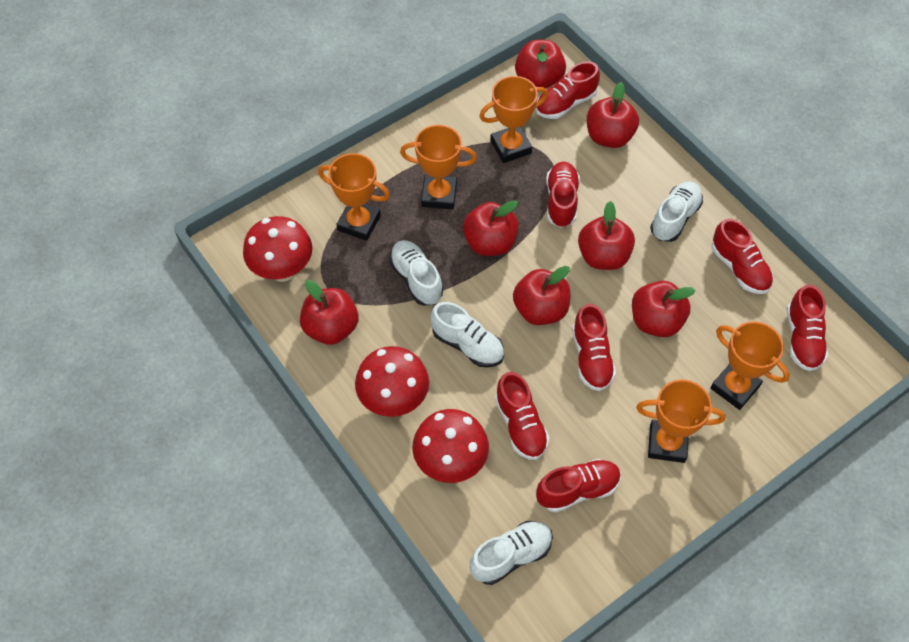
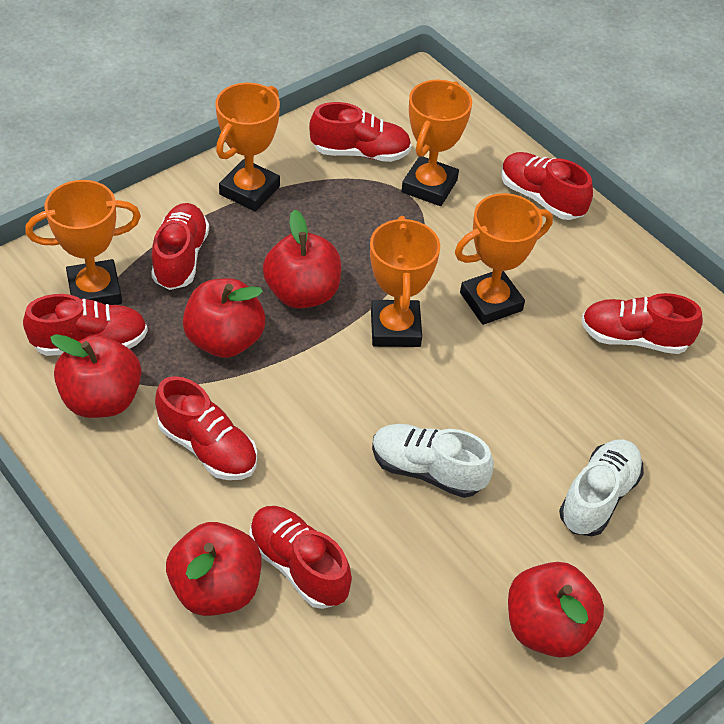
red apple: 7 -> 5
red mushroom: 3 -> 0
white shoe: 4 -> 2

